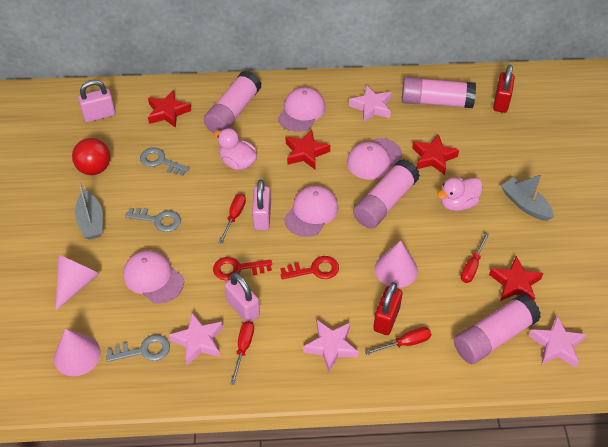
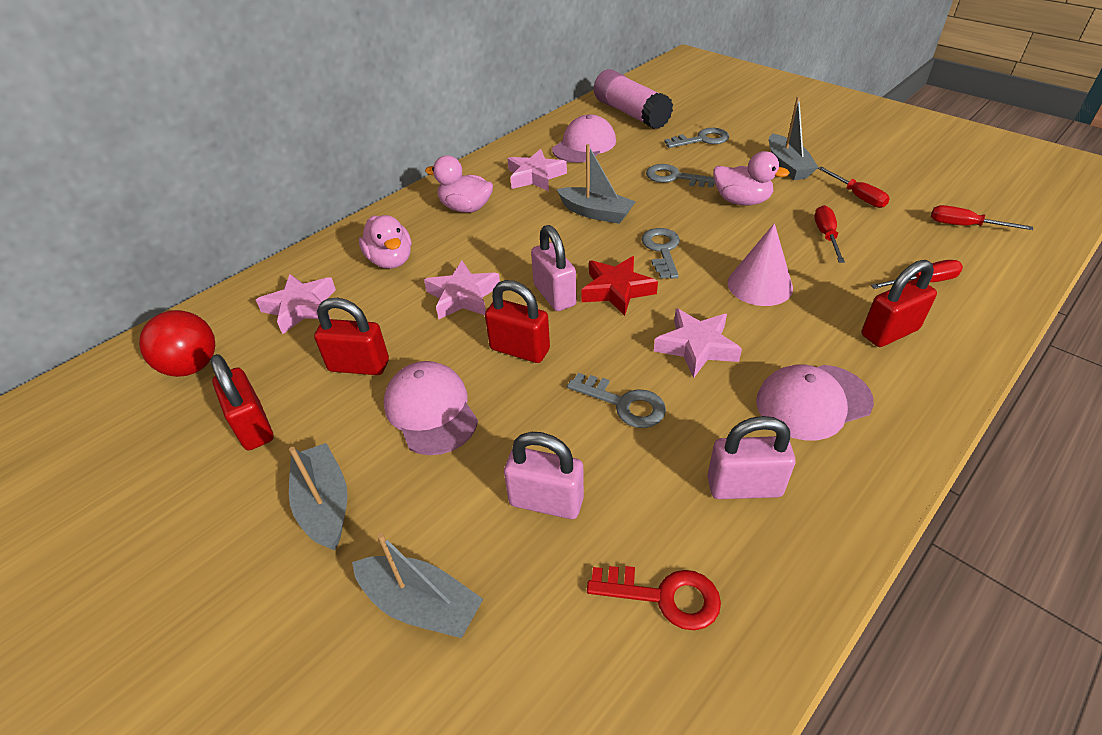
grey boat: 2 -> 4
grey key: 3 -> 4
pink cap: 4 -> 3
pink cone: 3 -> 1
pink duck: 2 -> 3
pink glue stick: 4 -> 1
red key: 2 -> 1
red padlock: 2 -> 4
red star: 4 -> 1

